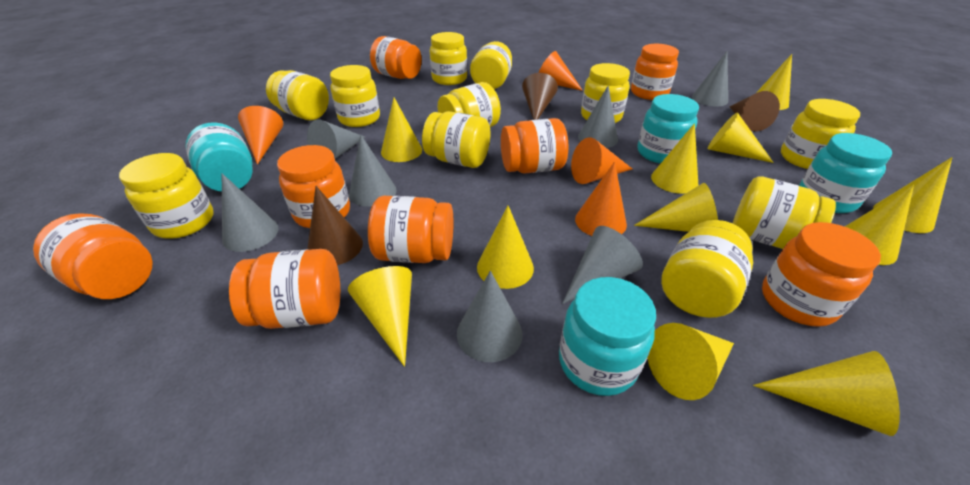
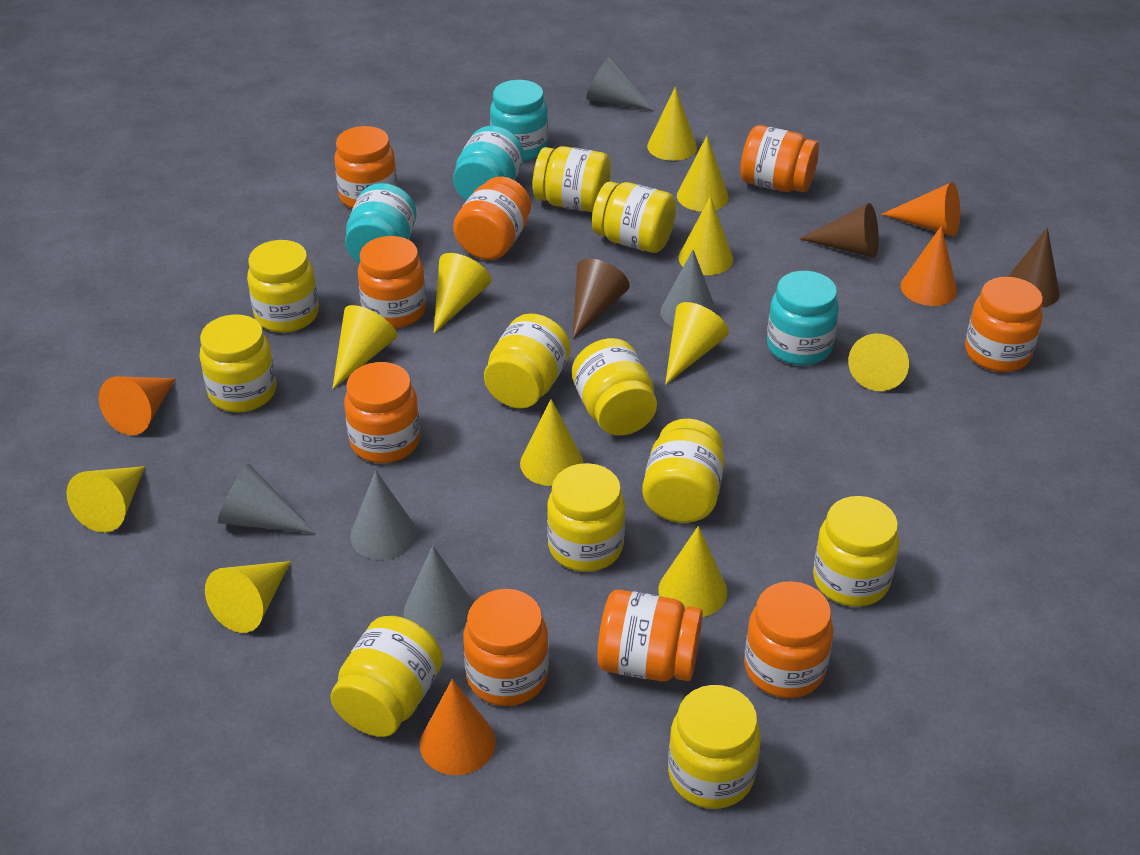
grey cone: 7 -> 5
orange jar: 8 -> 9

